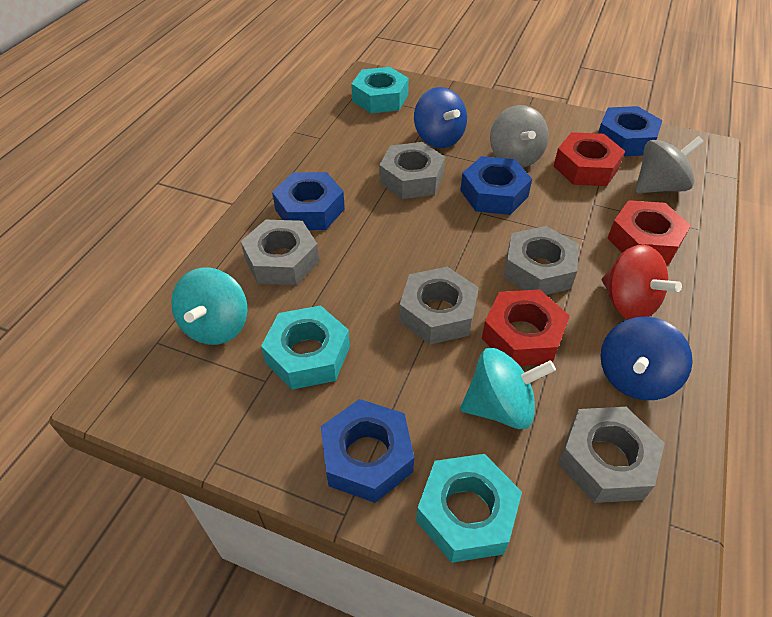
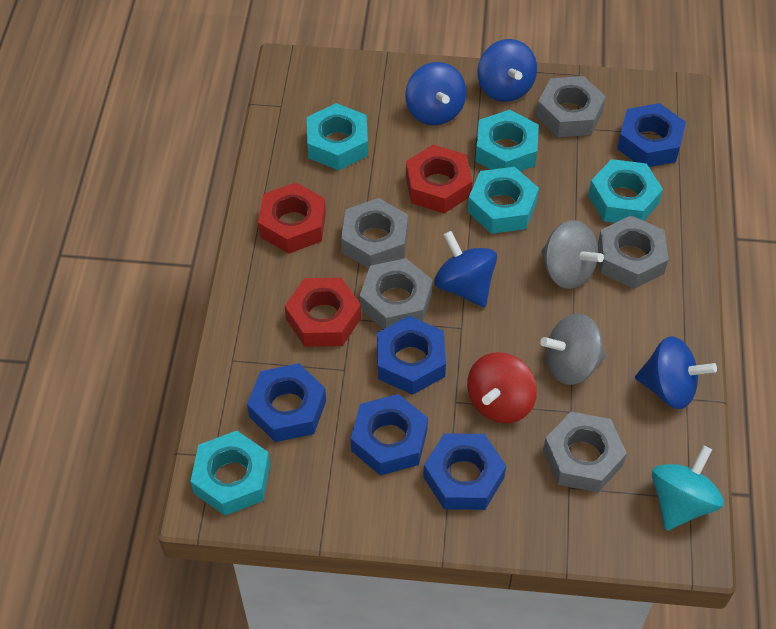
blue nut: 4 -> 5
blue spinning top: 2 -> 4
turquoise nut: 3 -> 5
turquoise spinning top: 2 -> 1

